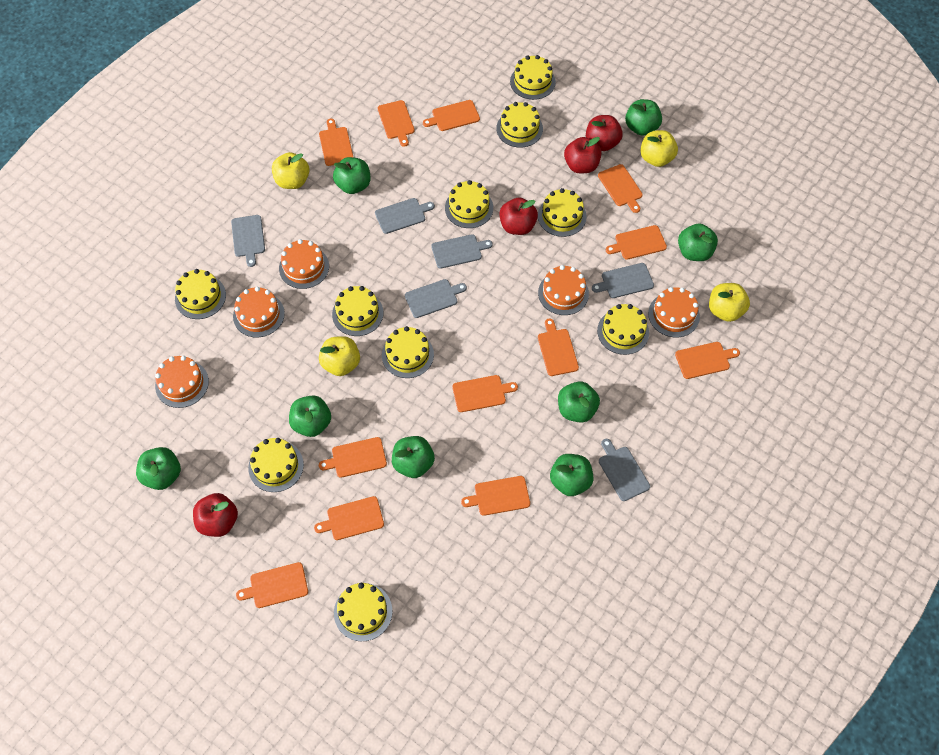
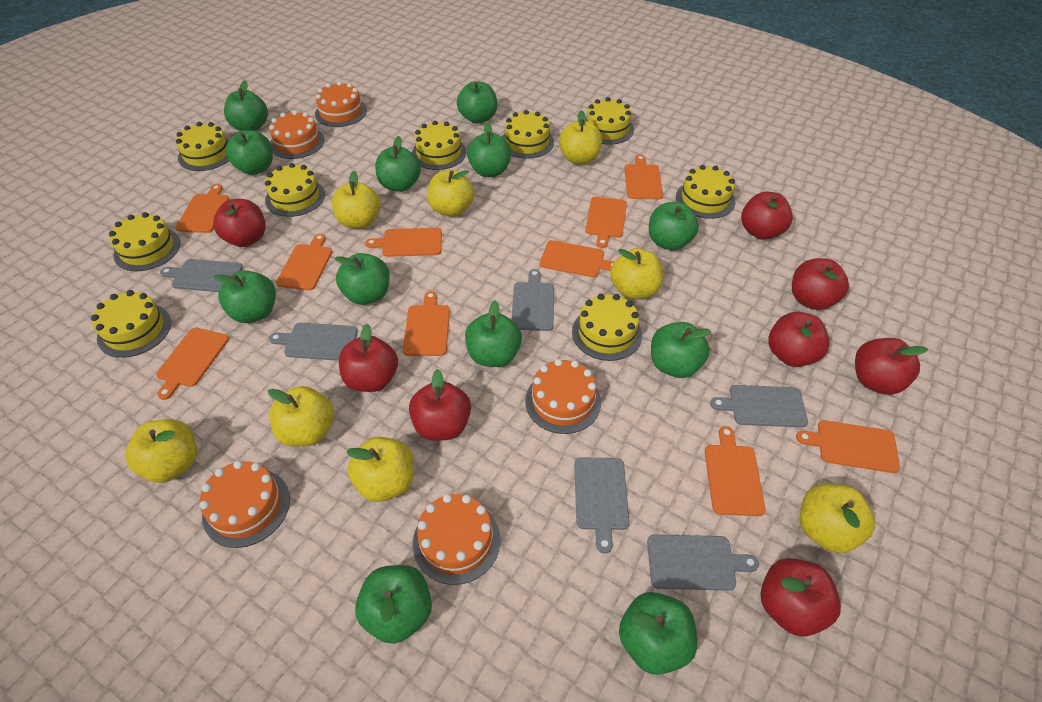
green apple: 8 -> 12
orange cutting board: 12 -> 10
red apple: 4 -> 8
yellow apple: 4 -> 8
yellow cake: 10 -> 9

